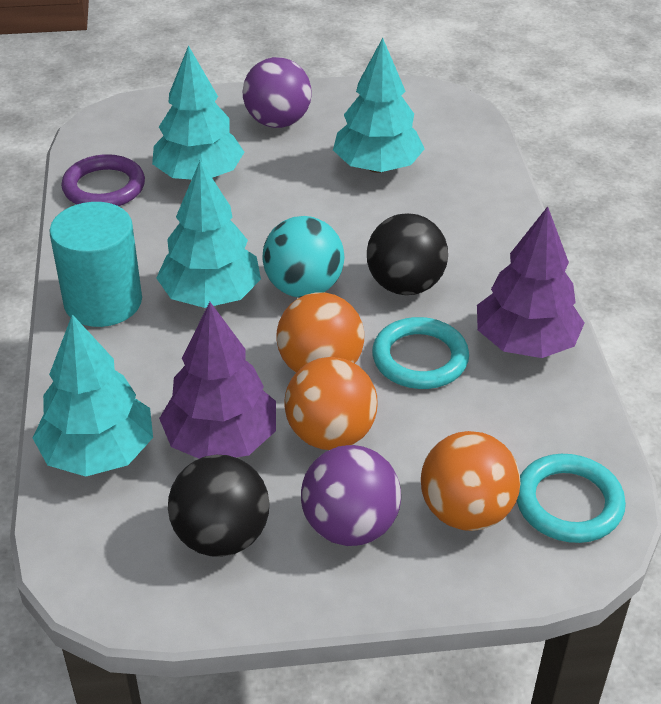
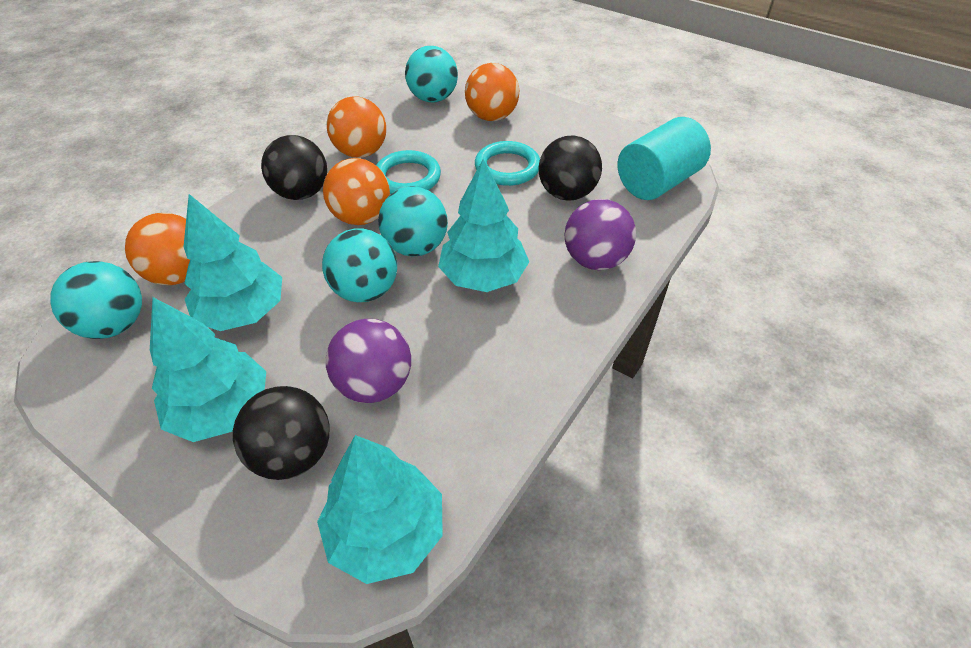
black ball: 2 -> 3
orange ball: 3 -> 4
purple ring: 1 -> 0
purple tree: 2 -> 0
turquoise ball: 1 -> 4

